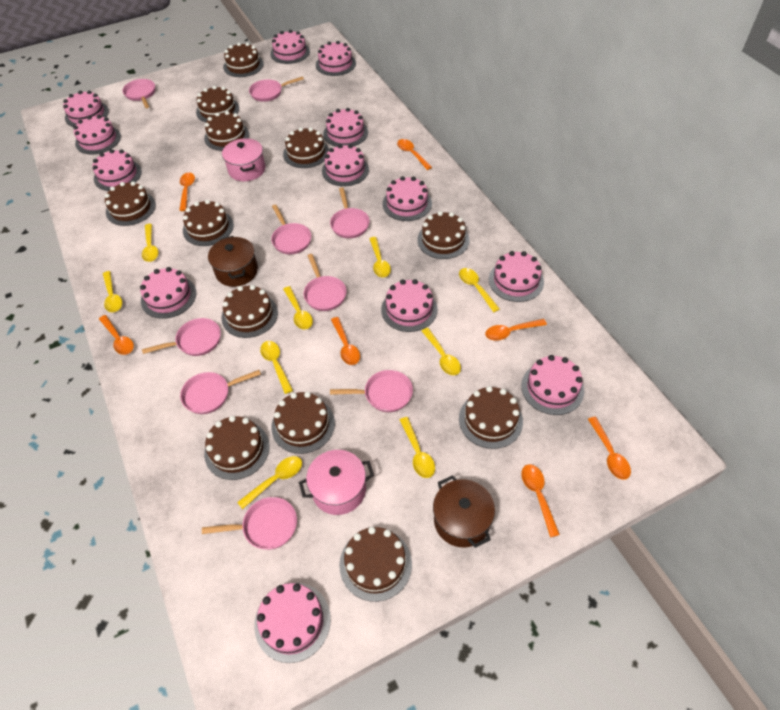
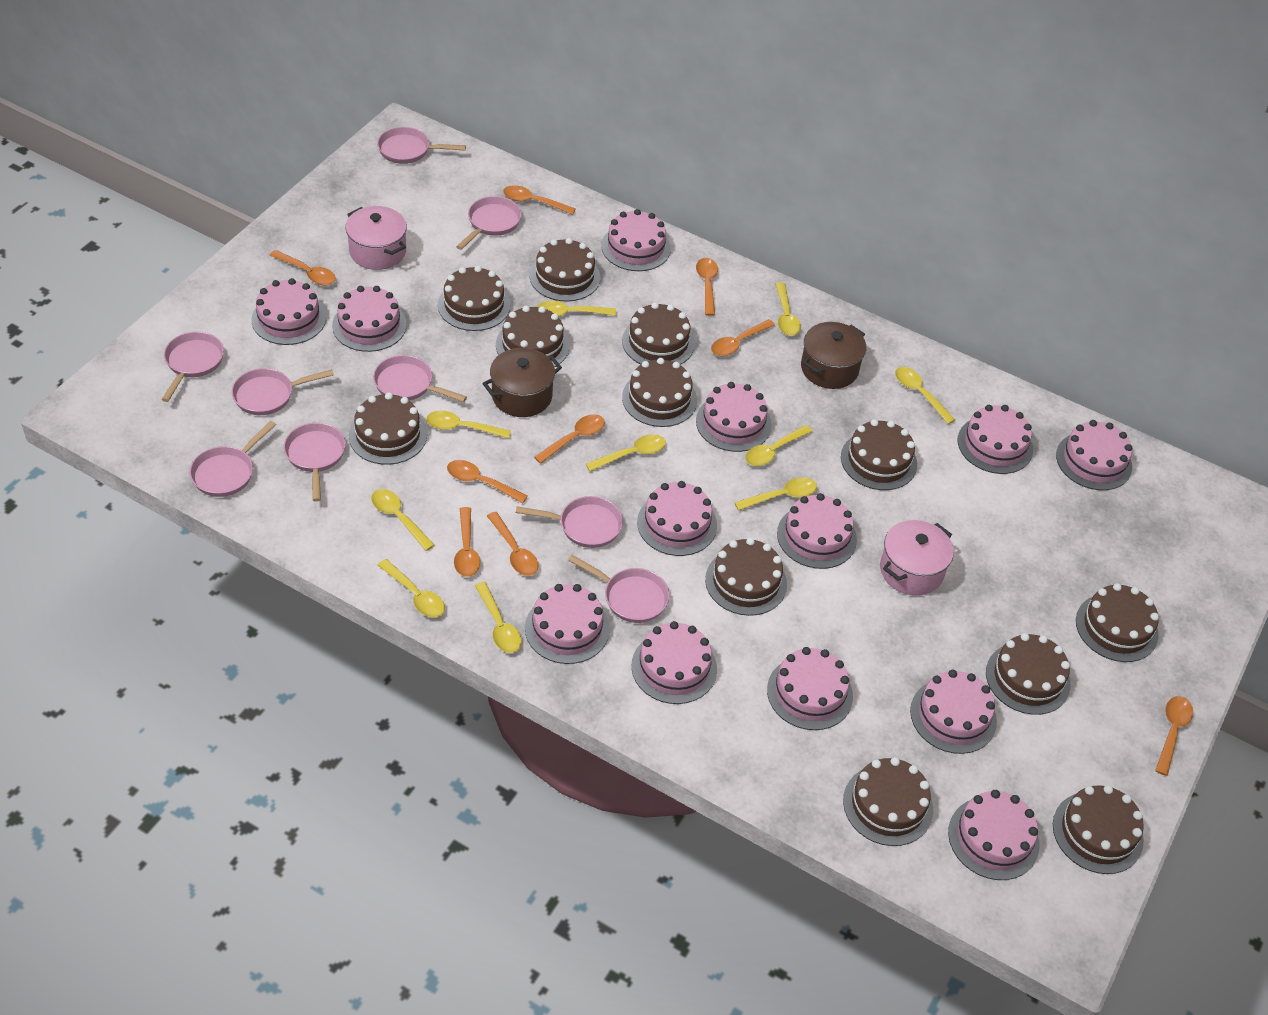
orange spoon: 7 -> 9
yellow spoon: 9 -> 10

